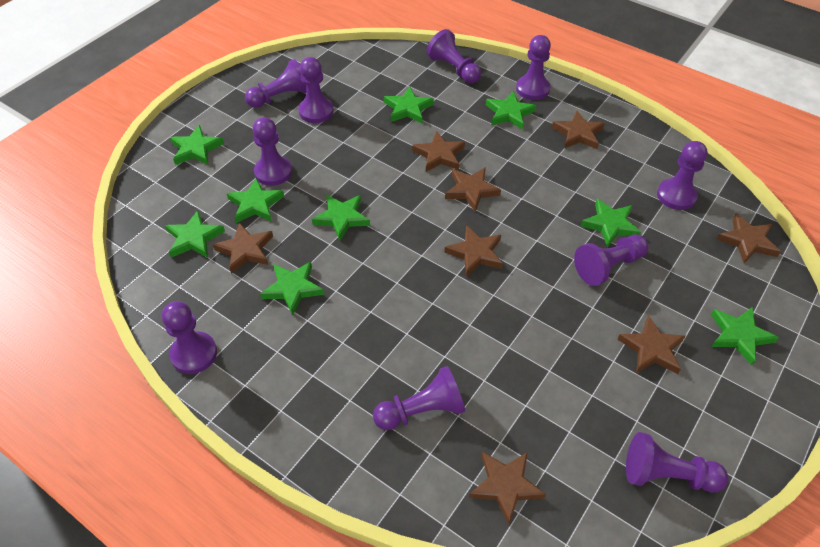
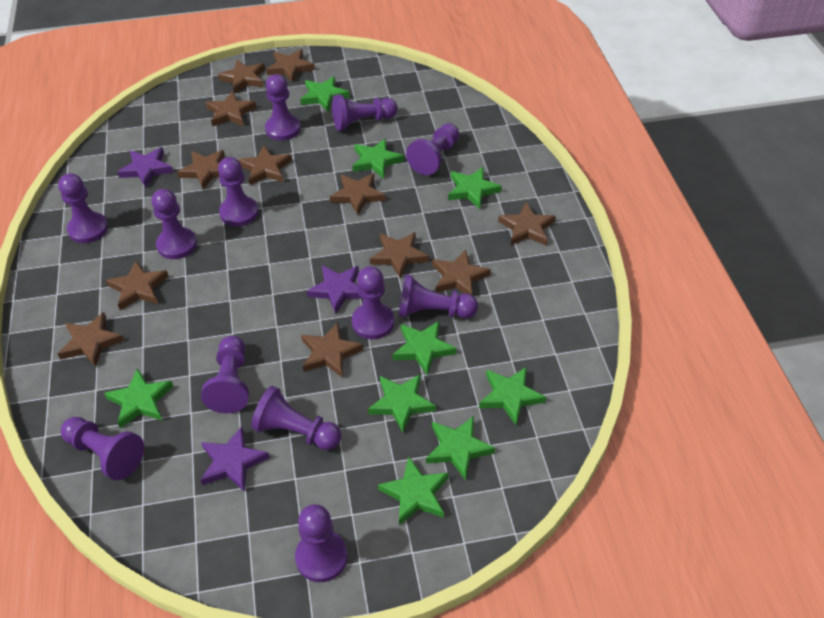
brown star: 8 -> 12
purple pawn: 10 -> 12
purple star: 0 -> 3

